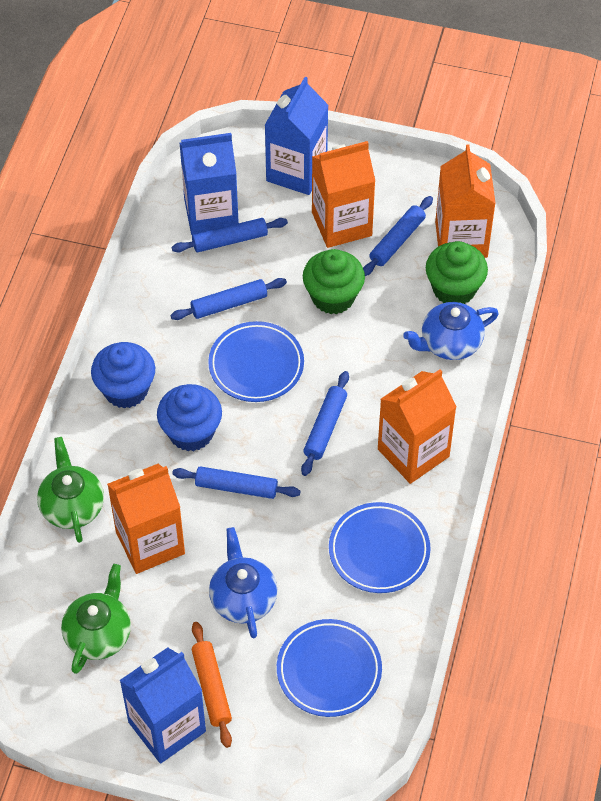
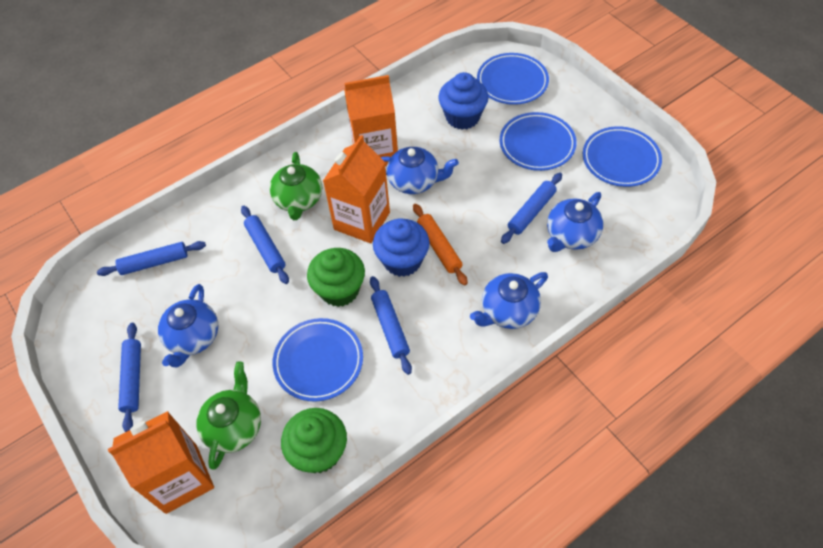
blue carton: 3 -> 0
blue plate: 3 -> 4
blue teapot: 2 -> 4
orange carton: 4 -> 3

